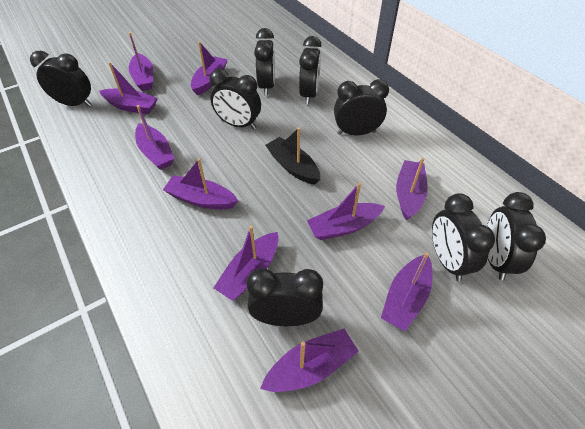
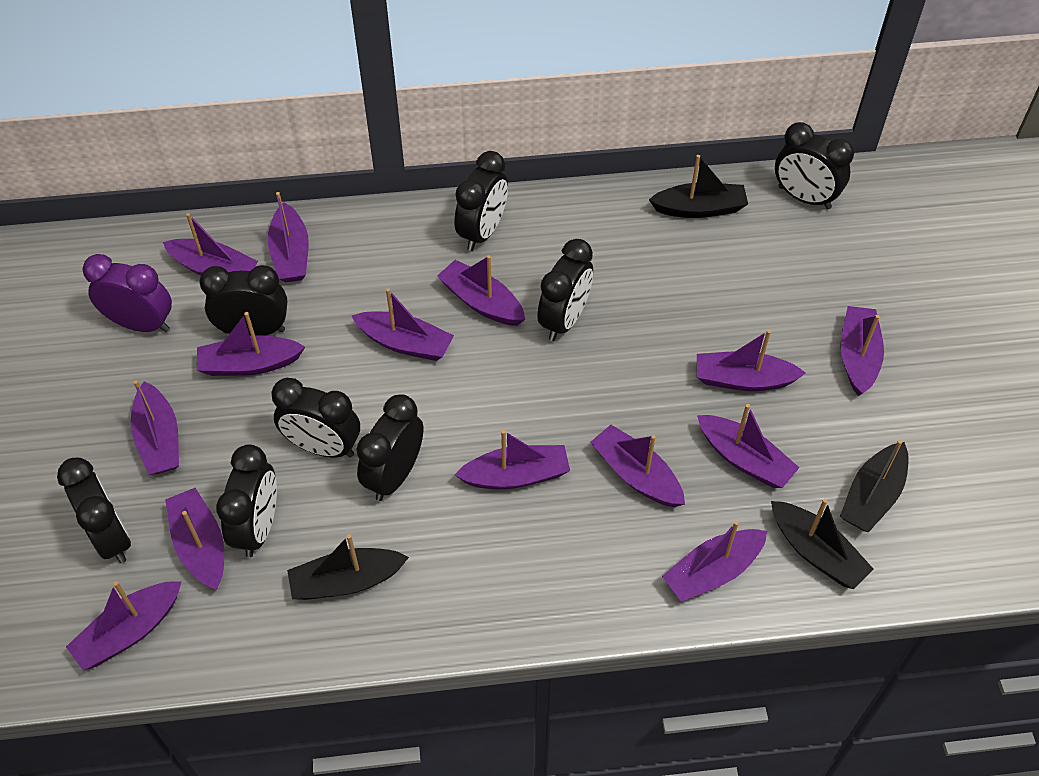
black boat: 1 -> 4
purple boat: 10 -> 14
purple clock: 0 -> 1

